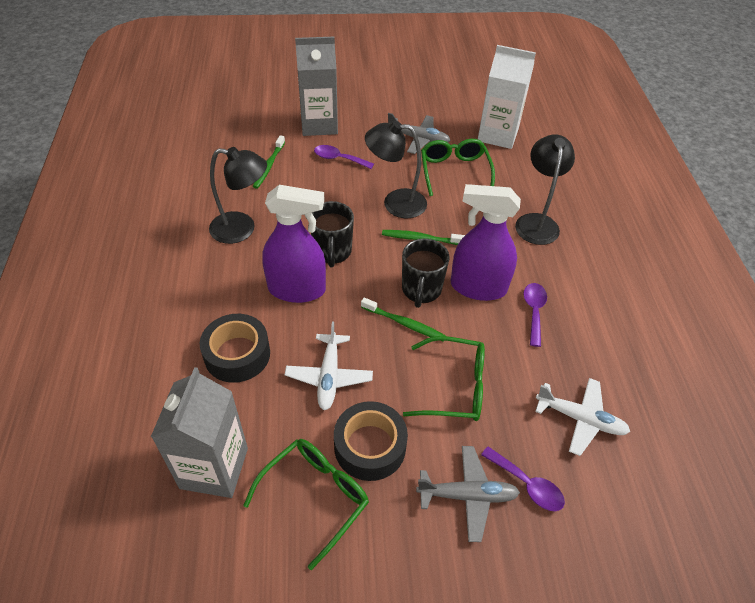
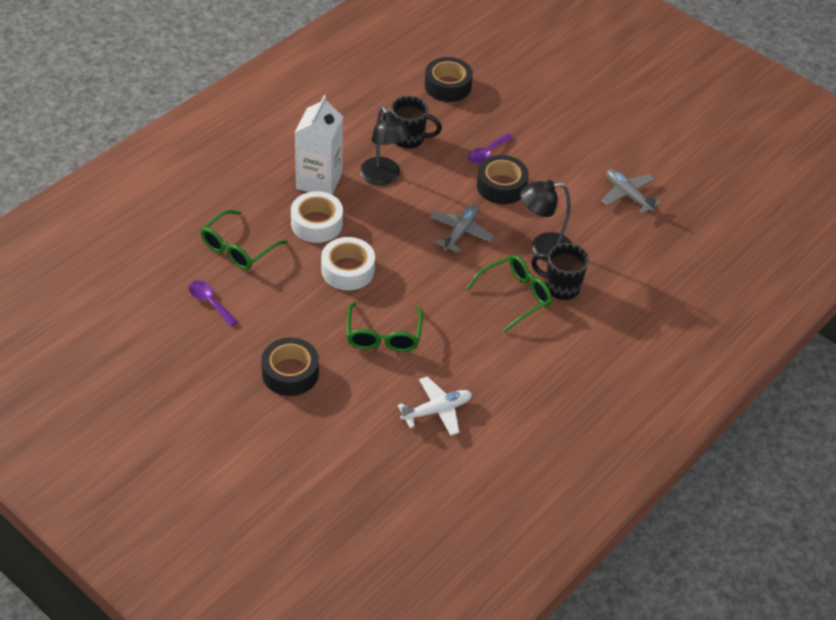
black lamp: 3 -> 2
black tape: 2 -> 3
green toothbrush: 3 -> 0
grey carton: 2 -> 0
purple spoon: 3 -> 2
purple spray bottle: 2 -> 0
white plane: 2 -> 1
white tape: 0 -> 2

